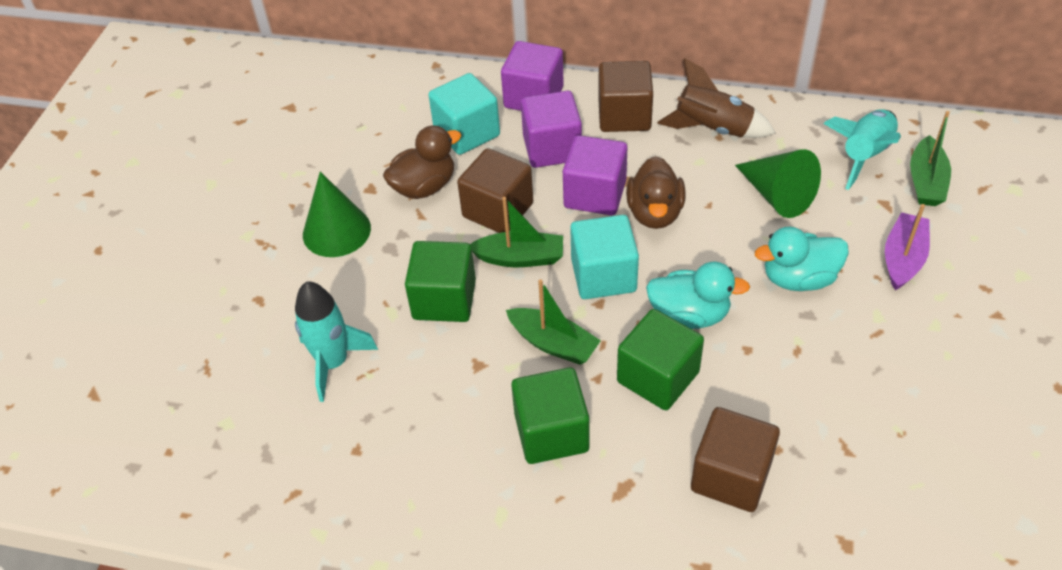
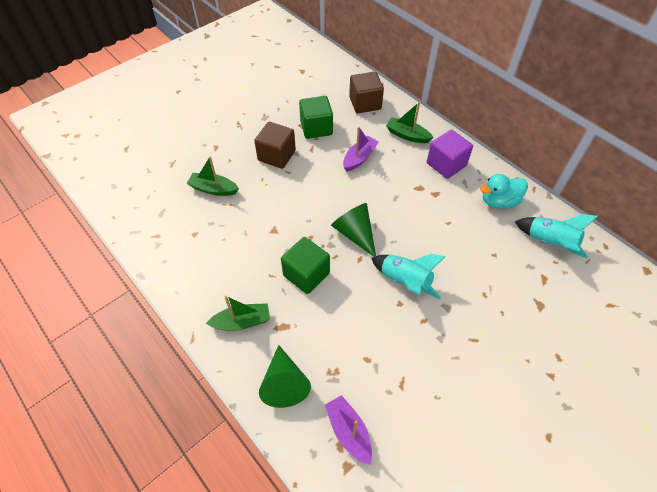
brown cube: 3 -> 2
brown duck: 2 -> 0
brown rocket: 1 -> 0
green cube: 3 -> 2
purple boat: 1 -> 2
purple cube: 3 -> 1
turquoise cube: 2 -> 0
turquoise duck: 2 -> 1

